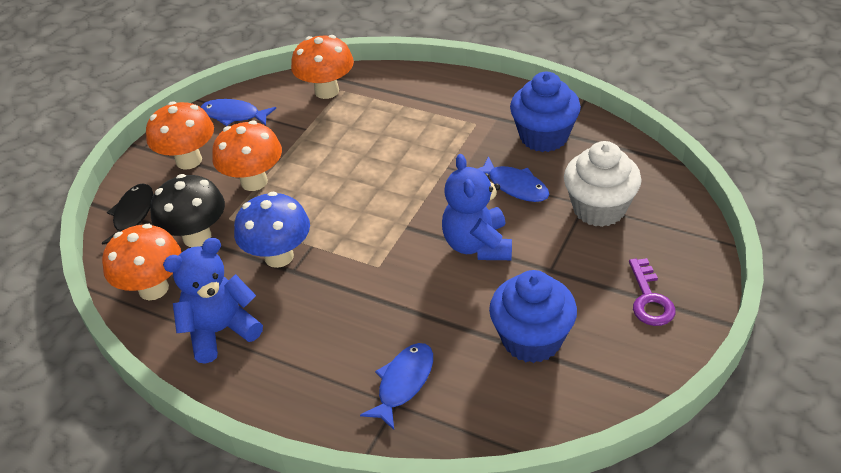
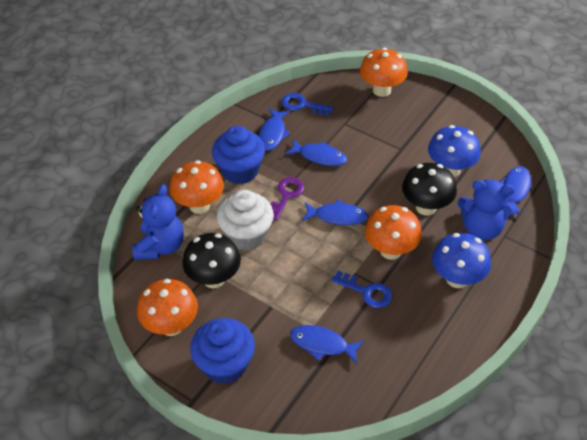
black fish: 1 -> 0
black mushroom: 1 -> 2
blue fish: 3 -> 5
blue key: 0 -> 2
blue mushroom: 1 -> 2

